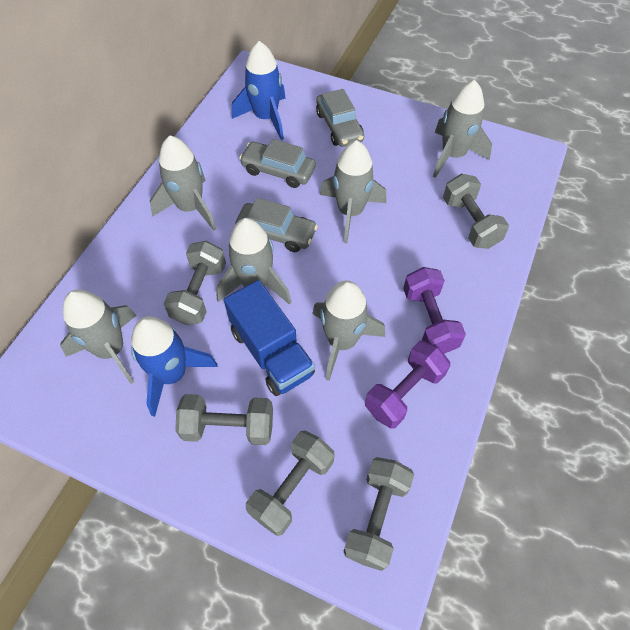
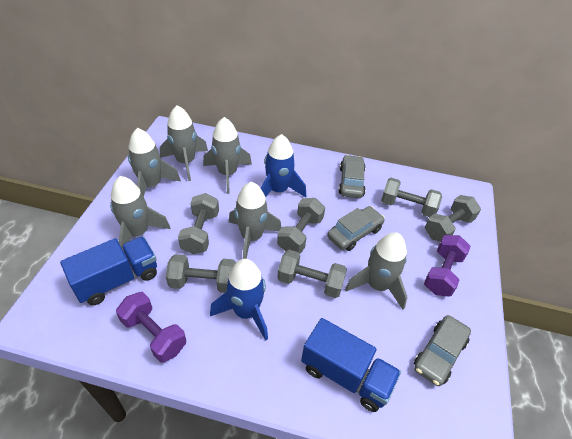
blue truck: 1 -> 2
grey dumbbell: 5 -> 6

